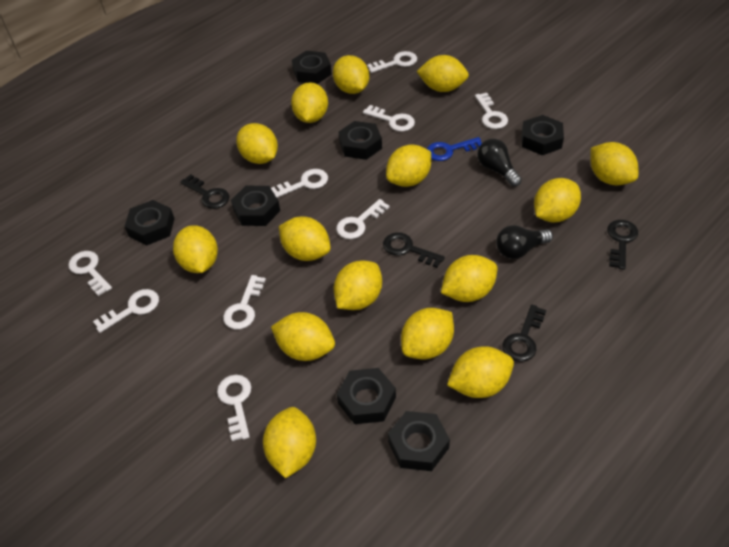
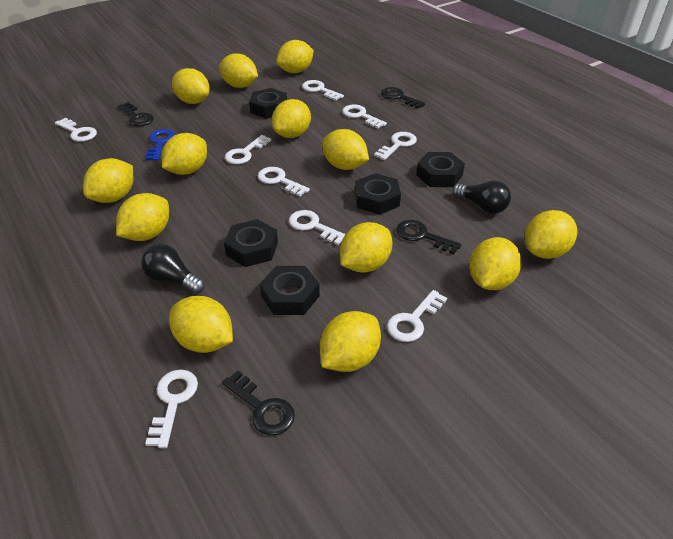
black nut: 7 -> 5
yellow lemon: 15 -> 13

